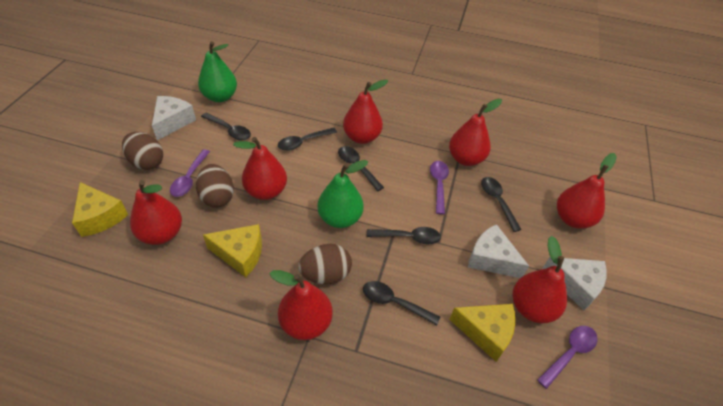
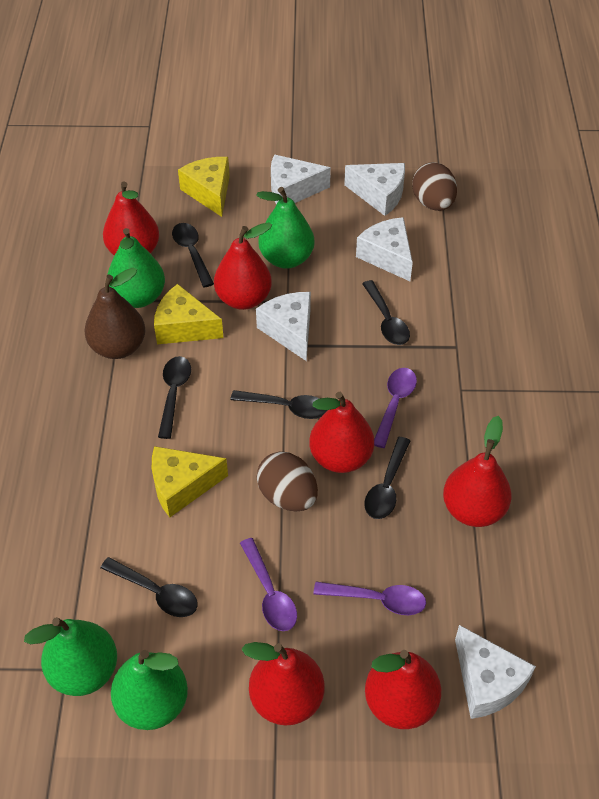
brown egg: 3 -> 2
brown pear: 0 -> 1
green pear: 2 -> 4
red pear: 7 -> 6
white cheese: 3 -> 5

